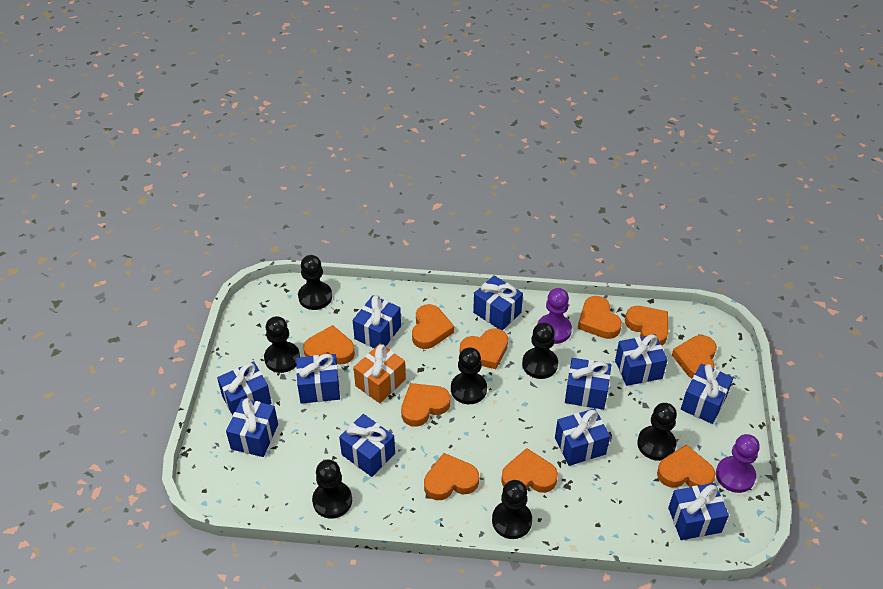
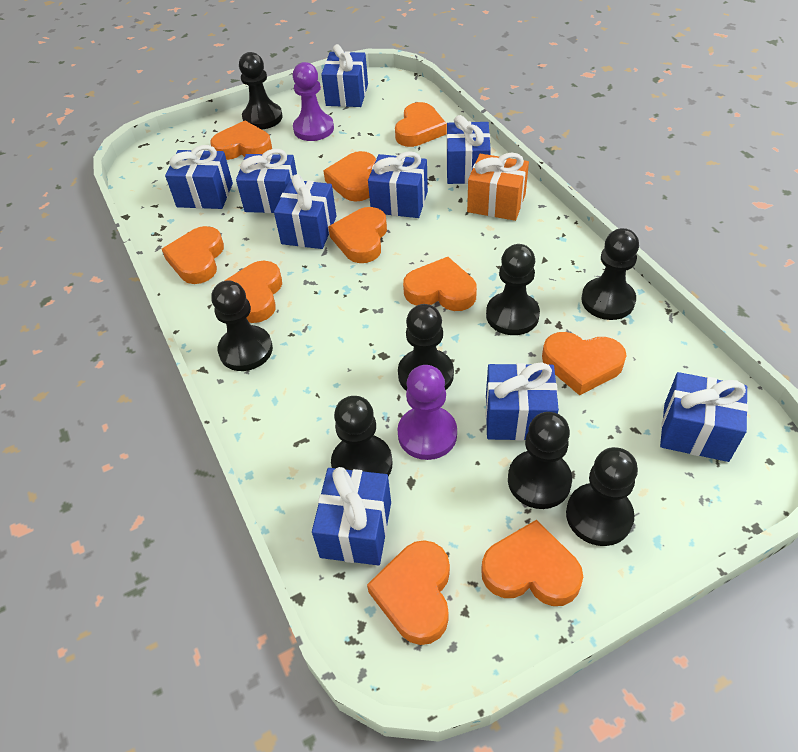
black pawn: 7 -> 8
blue gift: 11 -> 9

